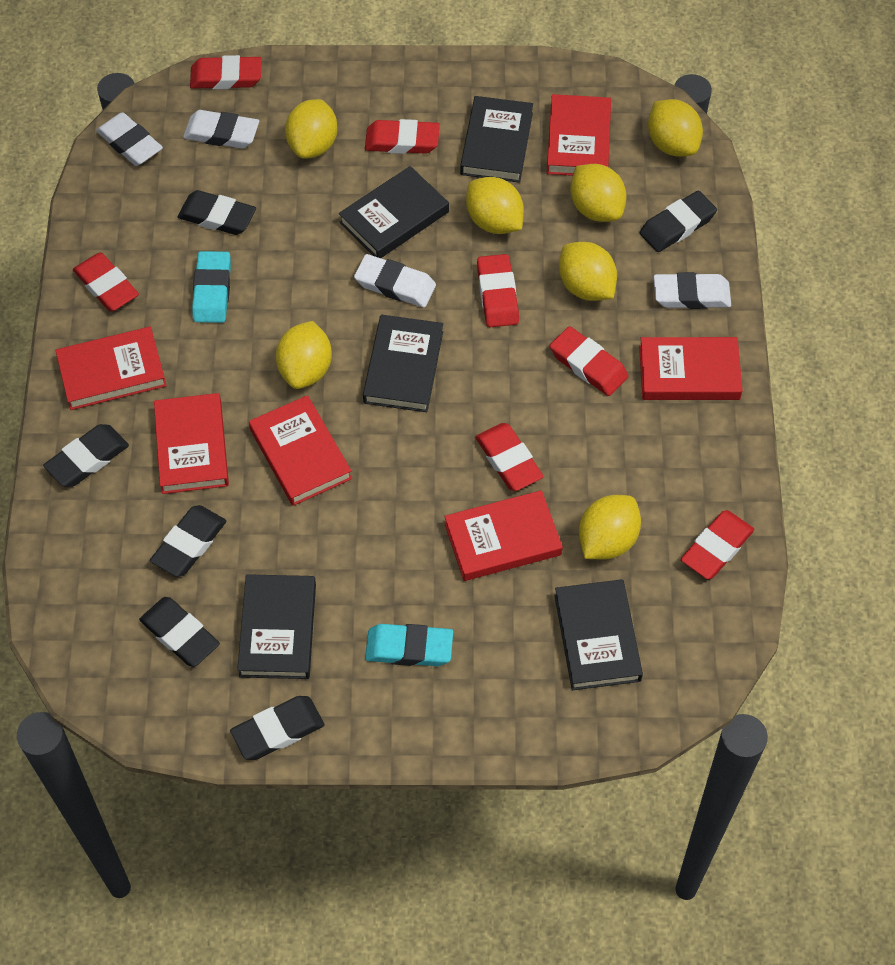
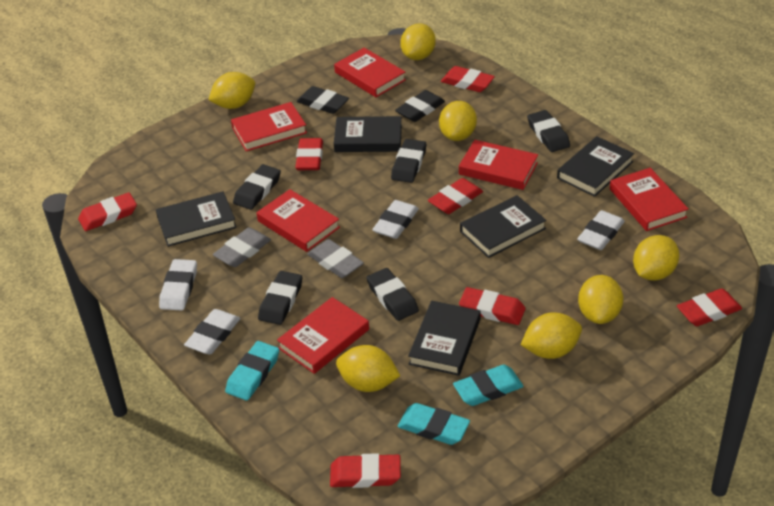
black eraser: 6 -> 7
grey eraser: 0 -> 2
turquoise eraser: 2 -> 3

